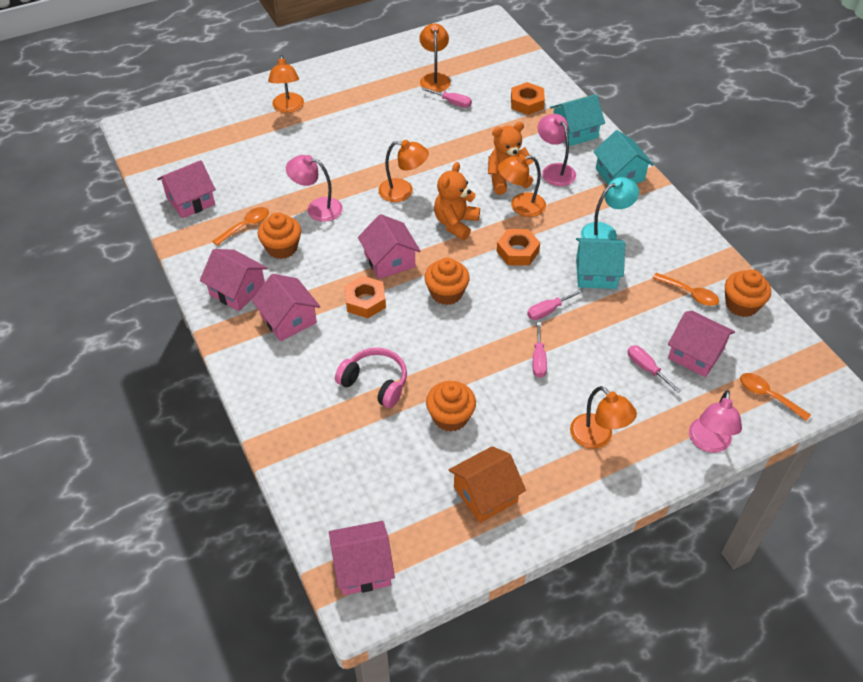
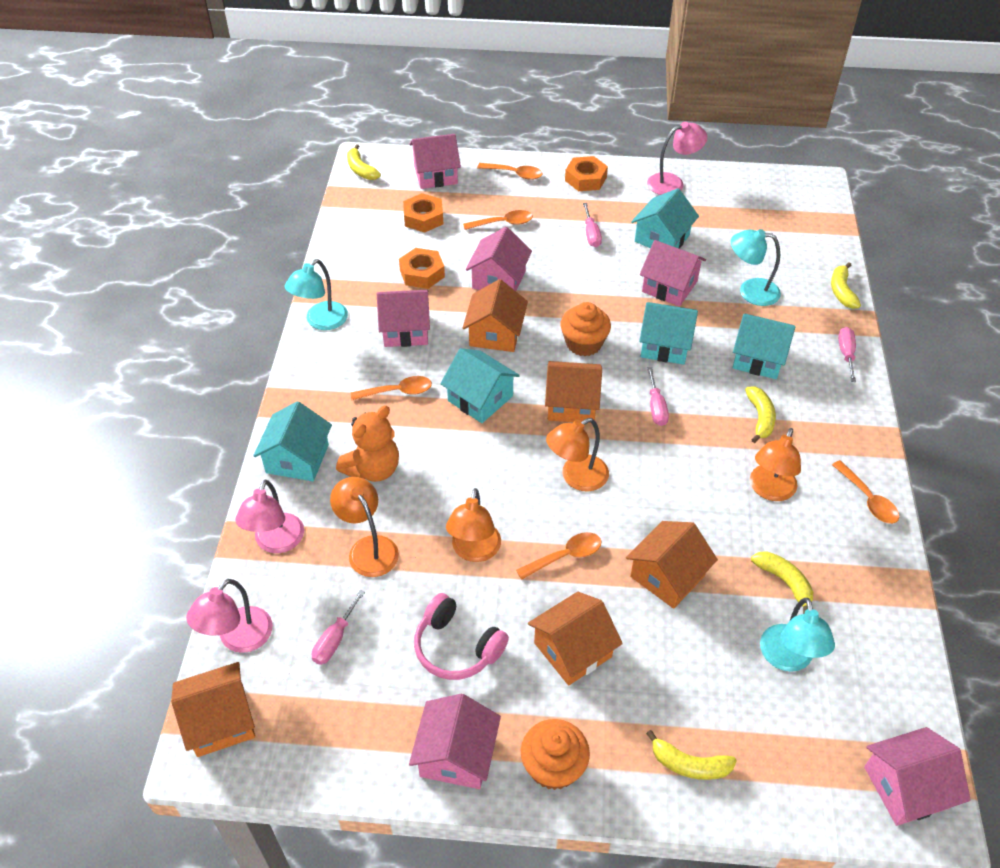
orange cupcake: 4 -> 2
orange house: 1 -> 5
orange lamp: 5 -> 4
orange spoon: 3 -> 5
orange teddy bear: 2 -> 1
turquoise house: 3 -> 5
turquoise lamp: 1 -> 3
yellow banana: 0 -> 5

